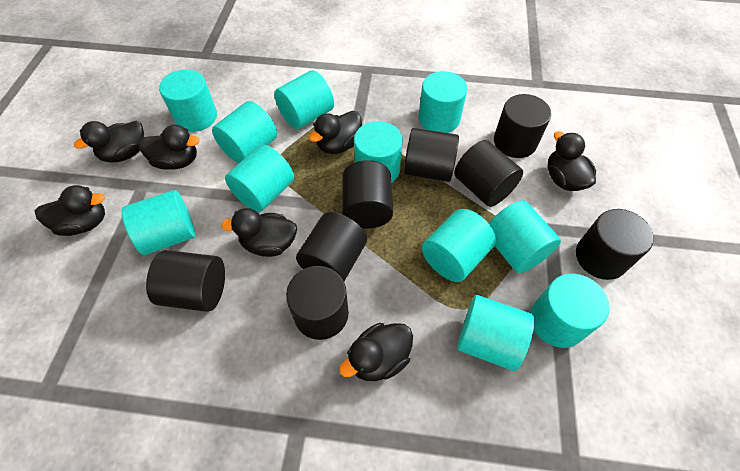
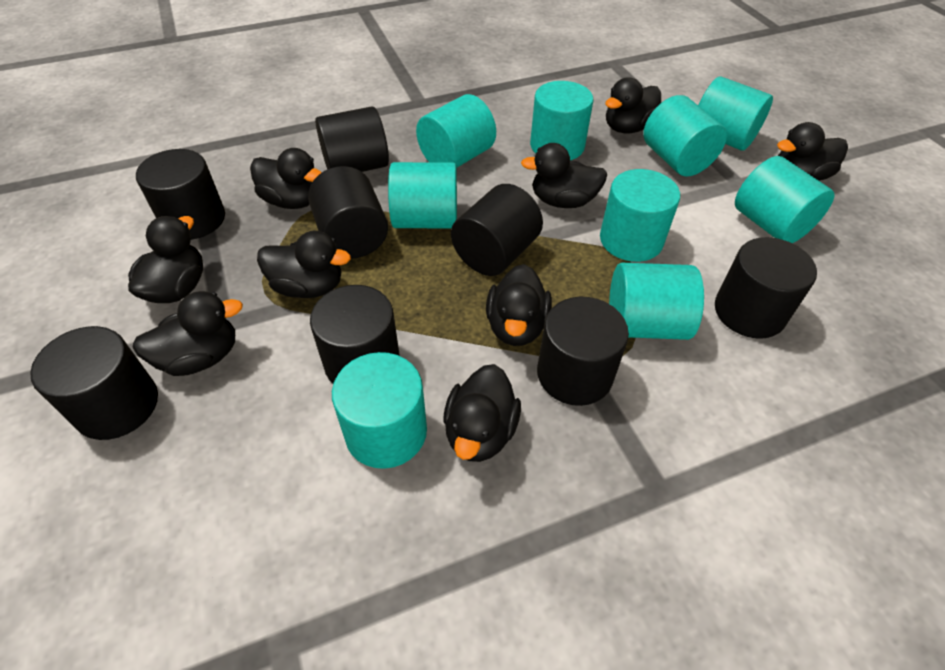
black duck: 7 -> 9
turquoise cylinder: 11 -> 9

